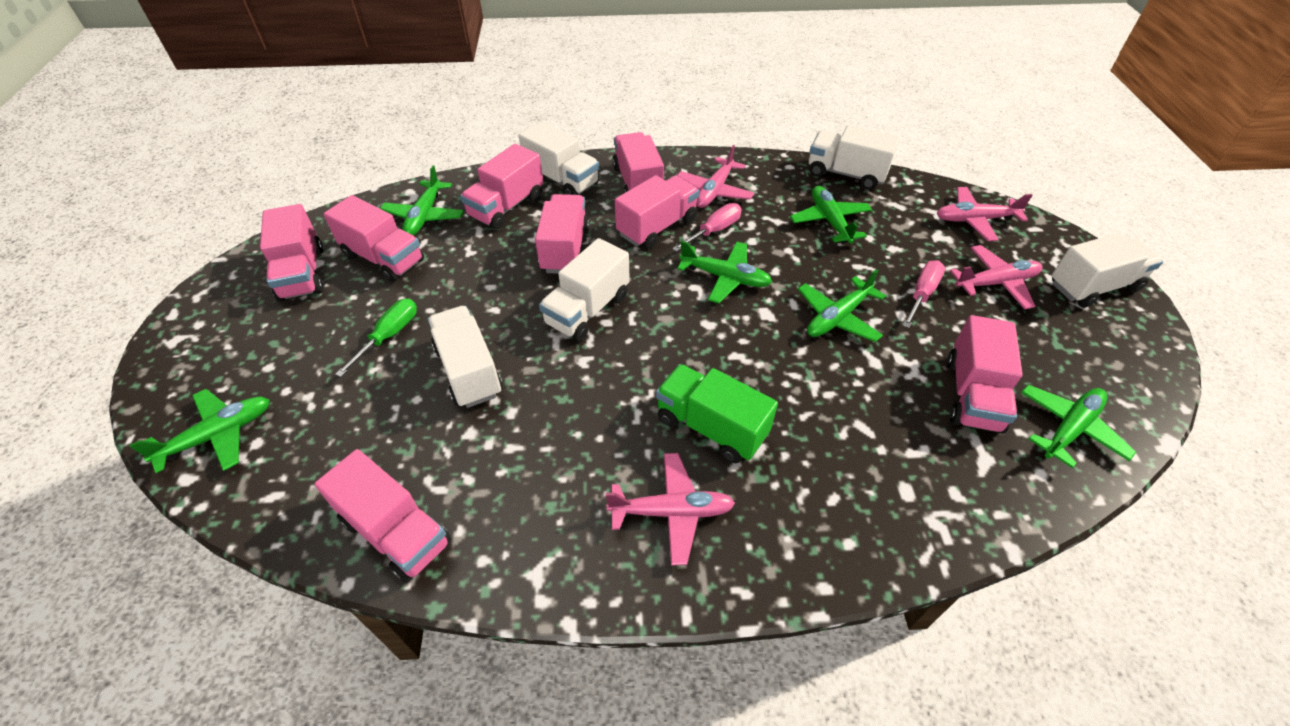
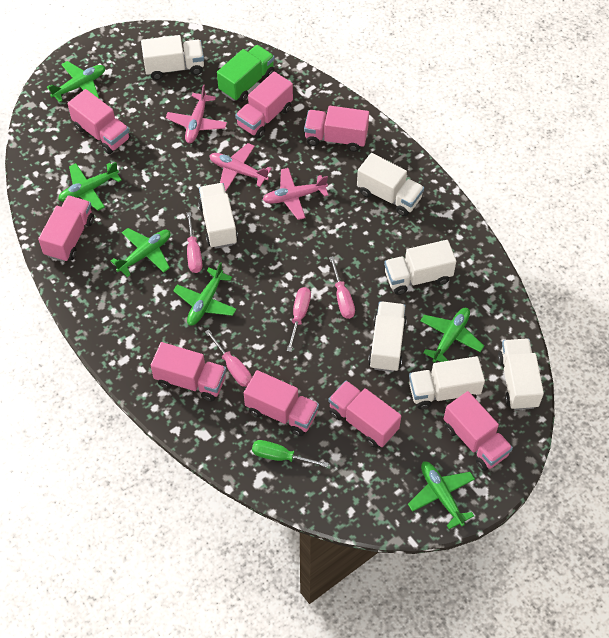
pink plane: 4 -> 3
pink screwdriver: 2 -> 4
white truck: 5 -> 7

